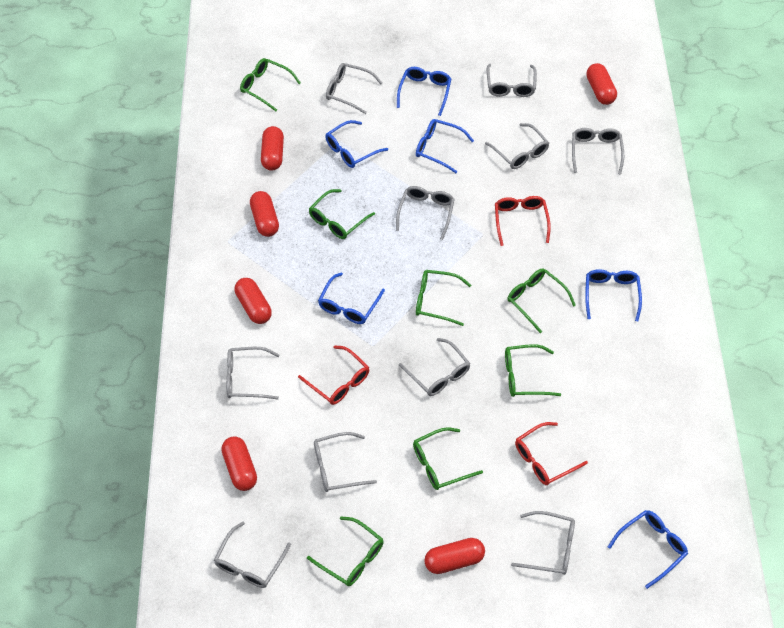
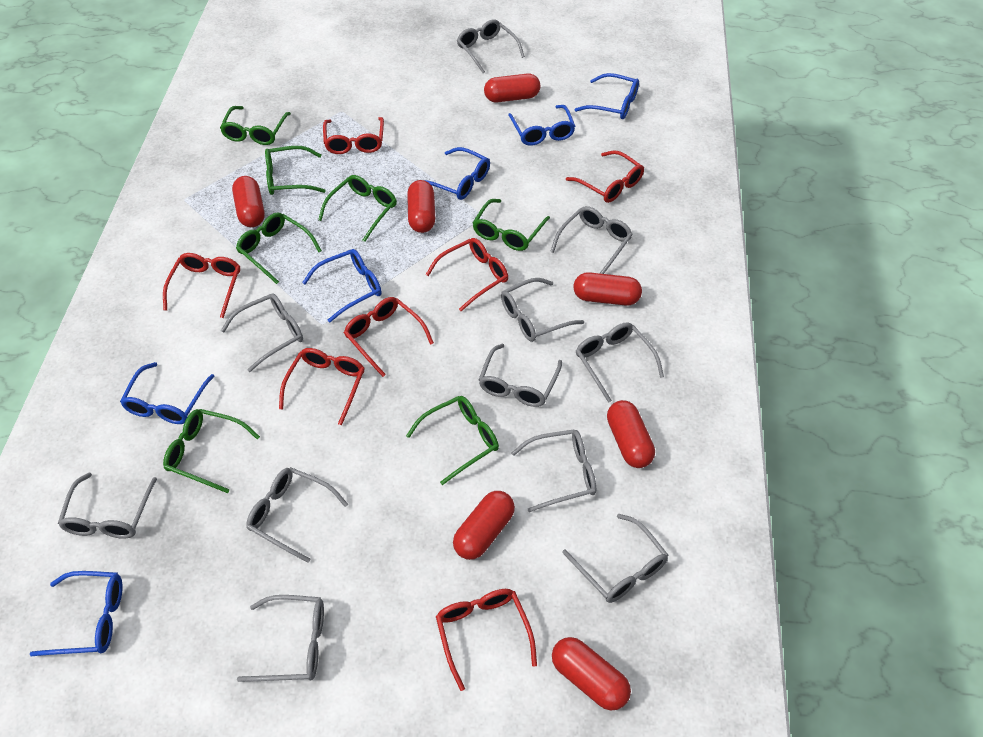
grey glasses: 10 -> 11
red capsule: 6 -> 7
red glasses: 3 -> 7

